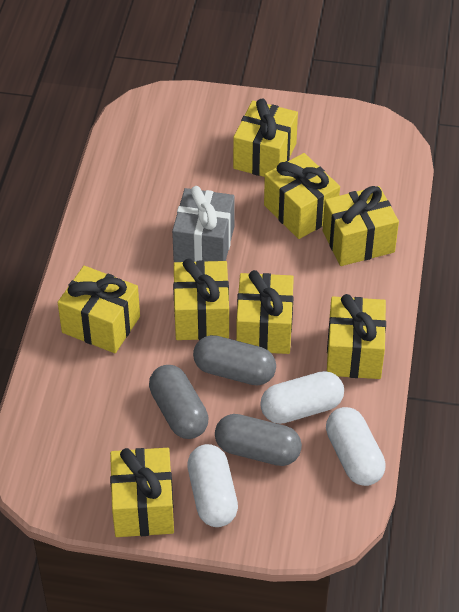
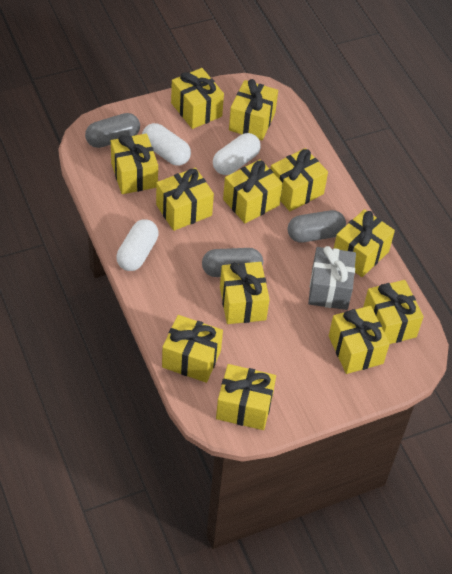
yellow gift: 8 -> 12

